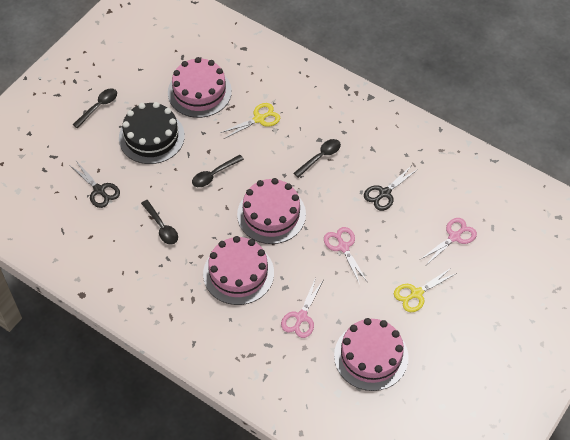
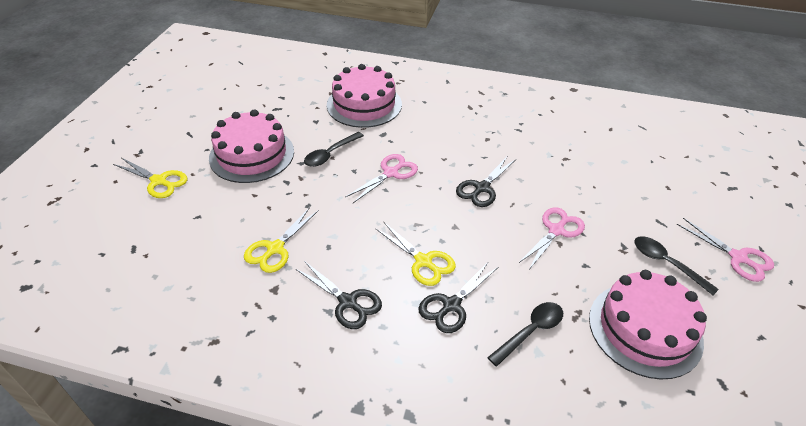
black cake: 1 -> 0
black scissors: 2 -> 3
black spoon: 4 -> 3
pink cake: 4 -> 3
yellow scissors: 2 -> 3

